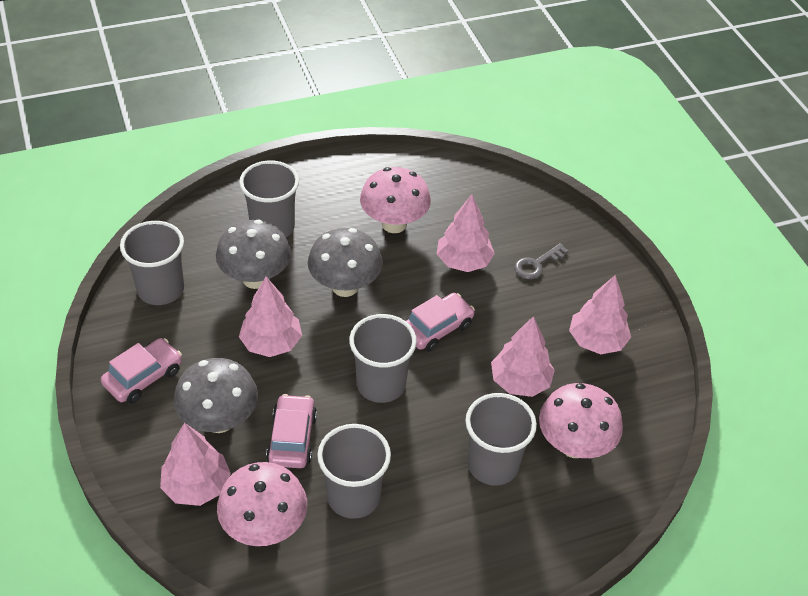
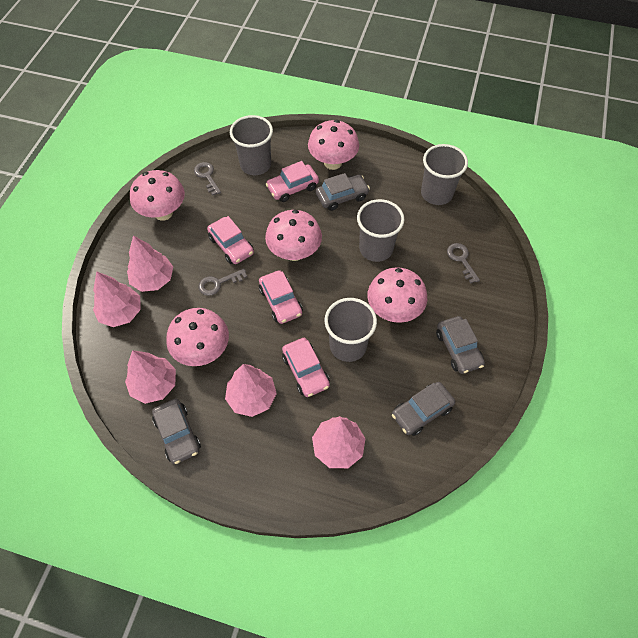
grey car: 0 -> 4
grey cup: 5 -> 4
grey key: 1 -> 3
grey mushroom: 3 -> 0
pink car: 3 -> 4
pink mushroom: 3 -> 5

